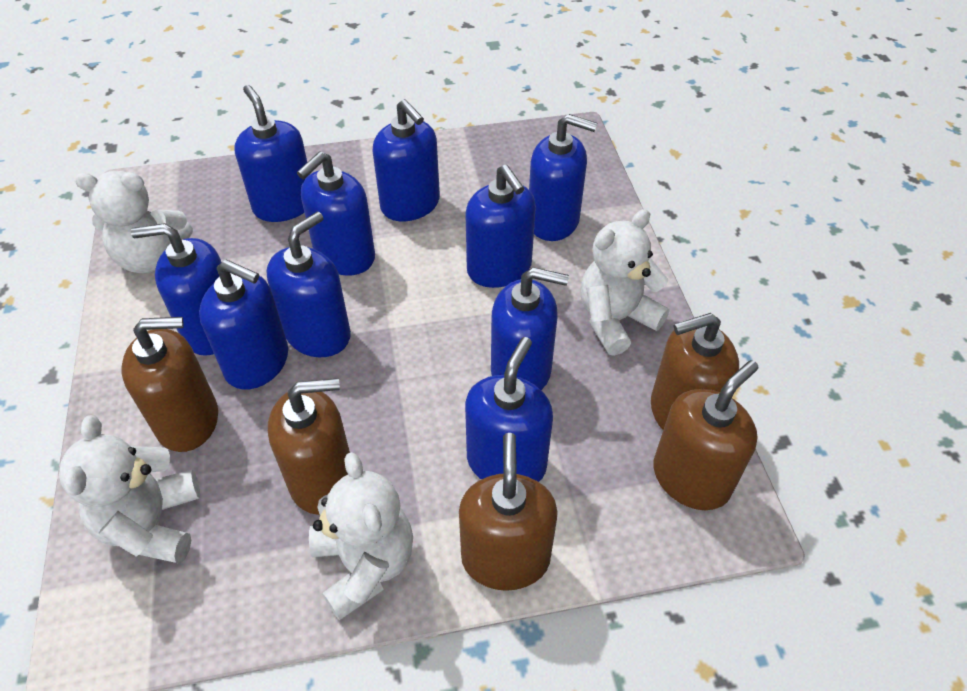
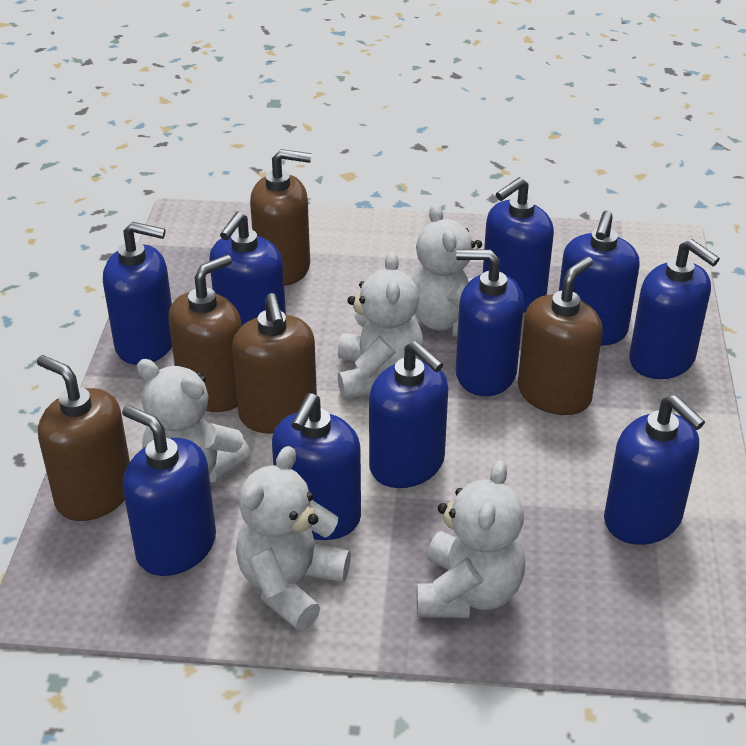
white teddy bear: 4 -> 5

